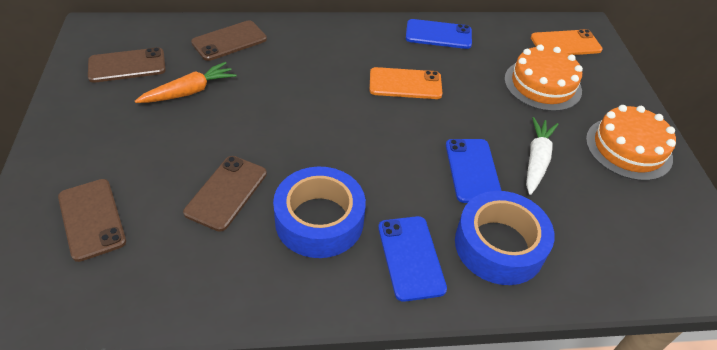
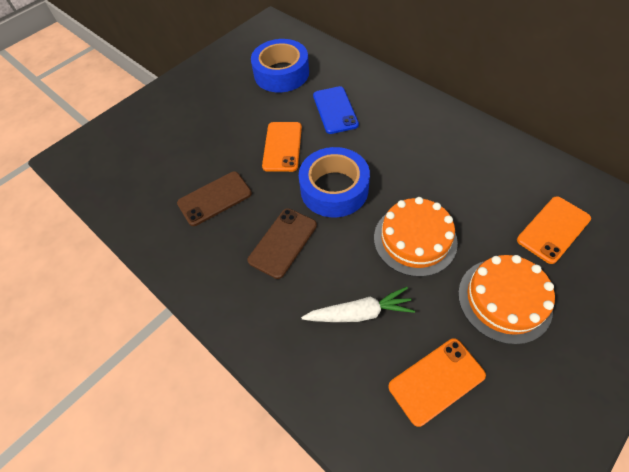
blue phone: 3 -> 1
brown phone: 4 -> 2
orange carrot: 1 -> 0
orange phone: 2 -> 3

